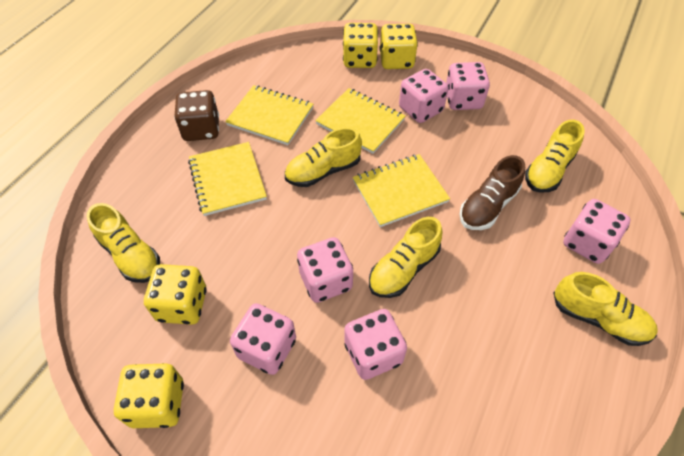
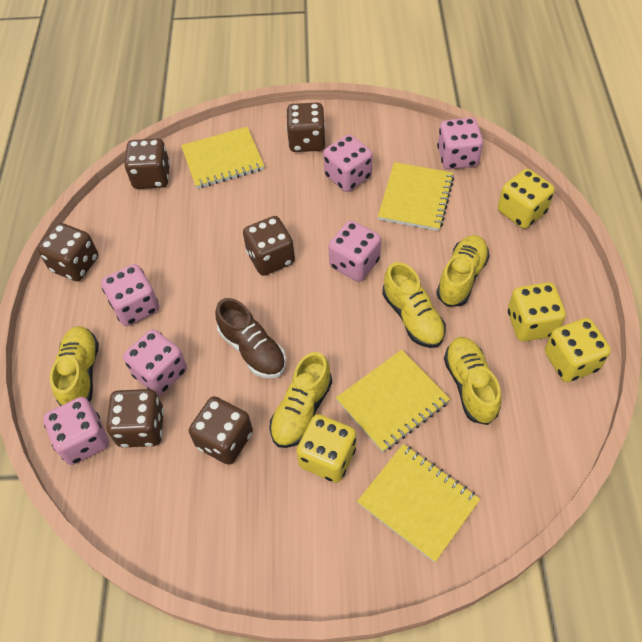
brown dice: 1 -> 6

